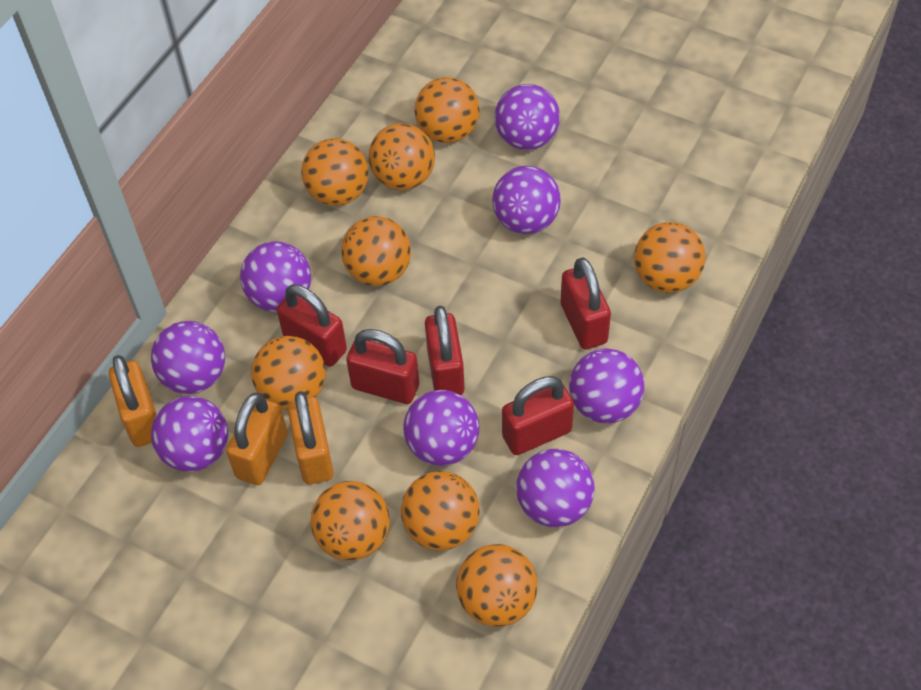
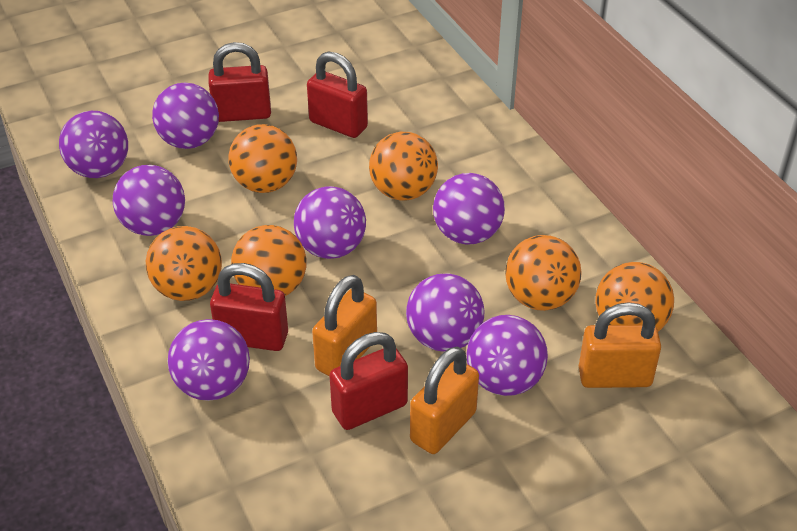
orange ball: 9 -> 6
red padlock: 5 -> 4

